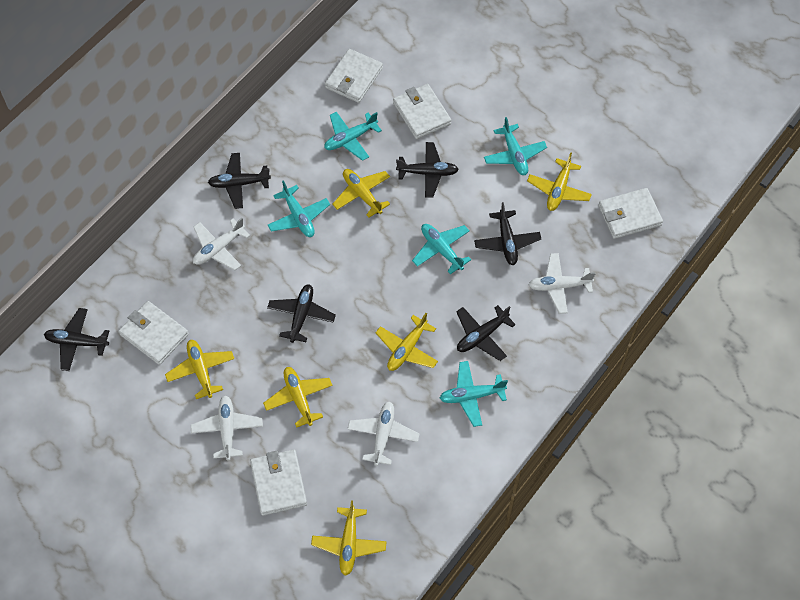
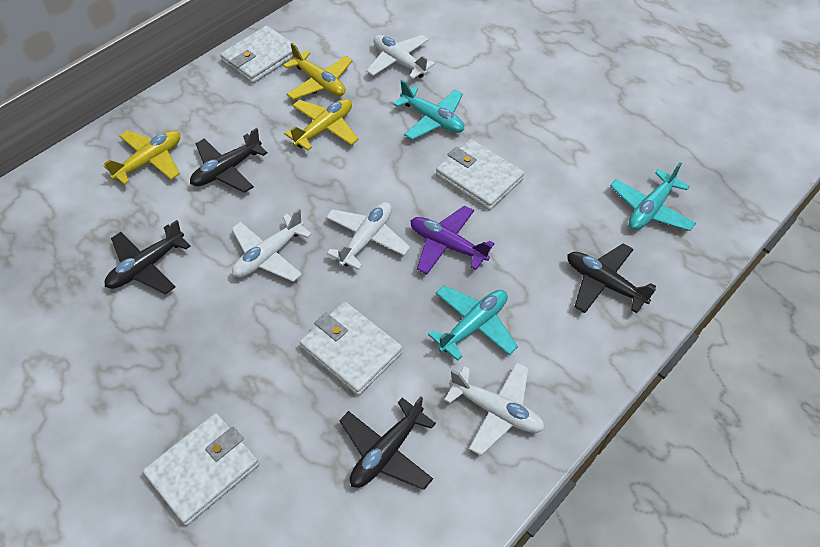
black plane: 6 -> 4
purple plane: 0 -> 1
turquoise plane: 5 -> 3
white wallet: 5 -> 4
yellow plane: 6 -> 3

